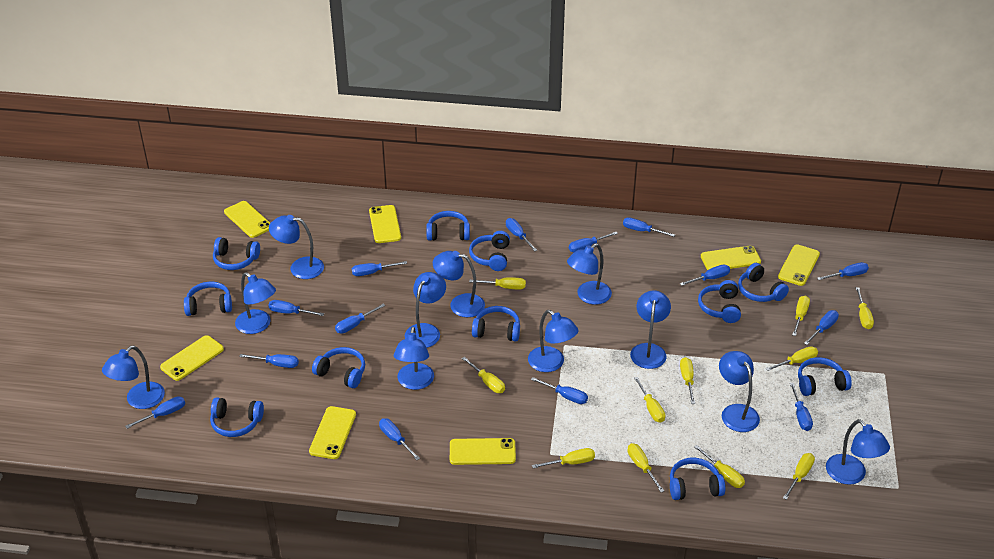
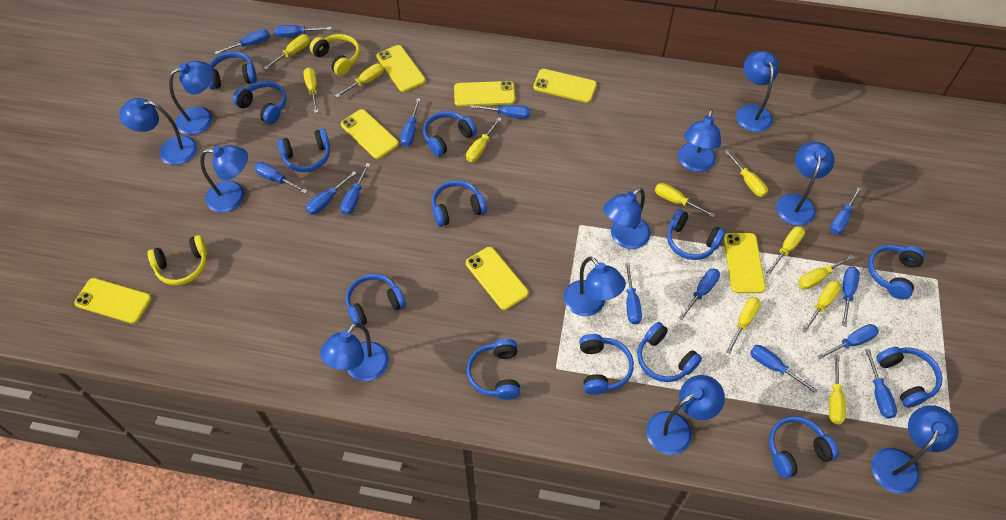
blue headphones: 11 -> 13
yellow headphones: 0 -> 2

